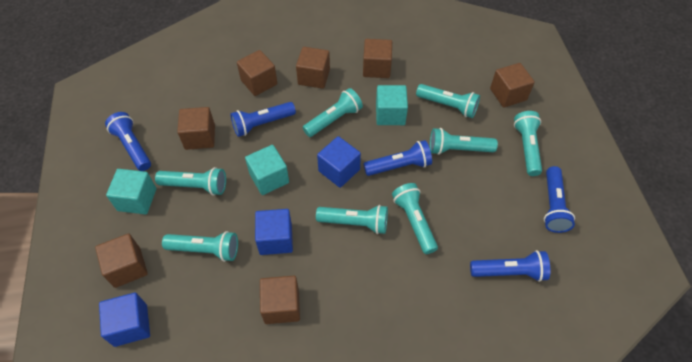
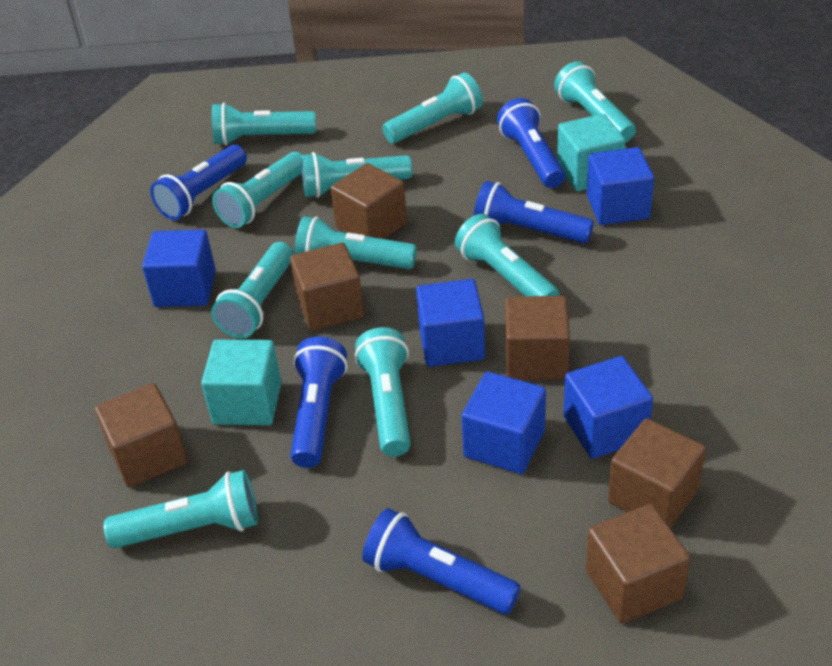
blue cube: 3 -> 5
brown cube: 7 -> 6
turquoise cube: 3 -> 2
turquoise flashlight: 8 -> 10

